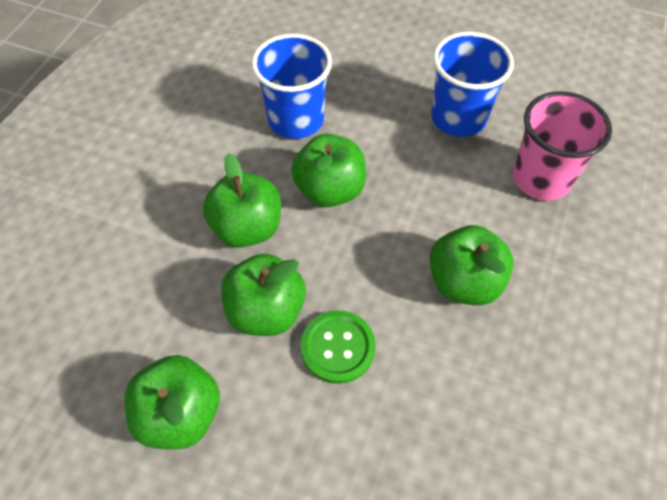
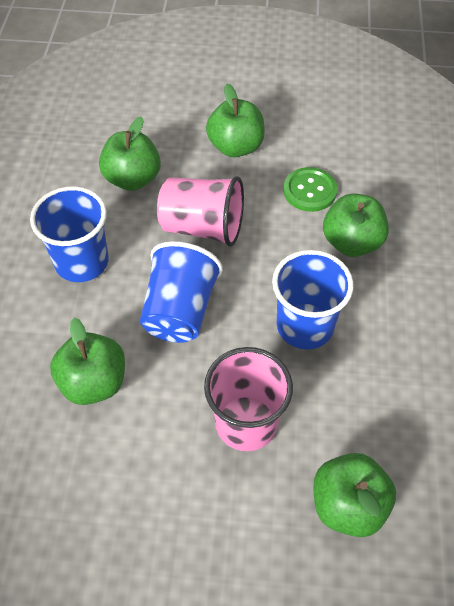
blue cup: 2 -> 3
pink cup: 1 -> 2

